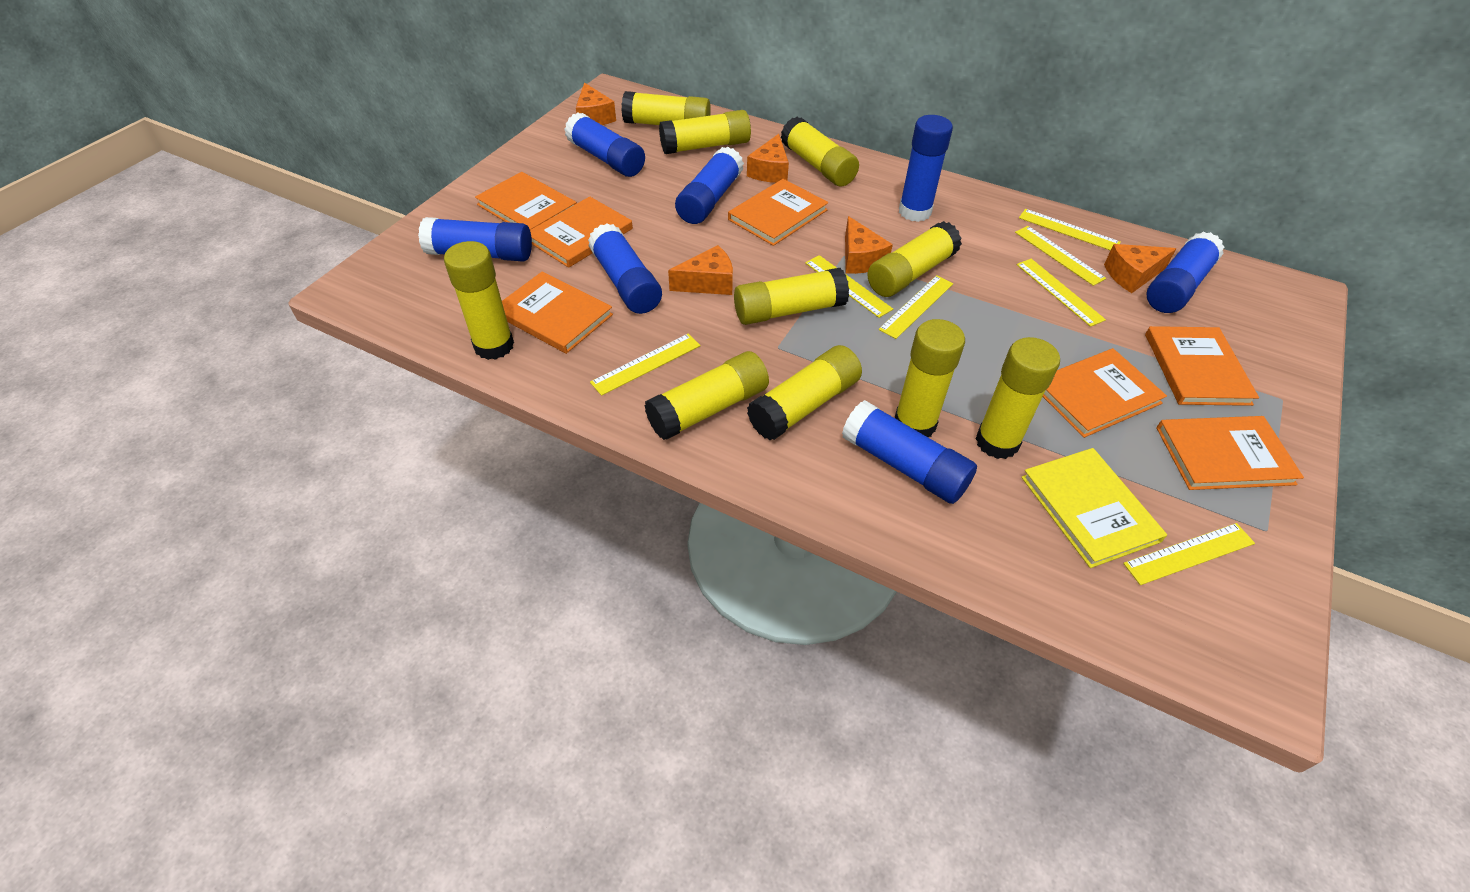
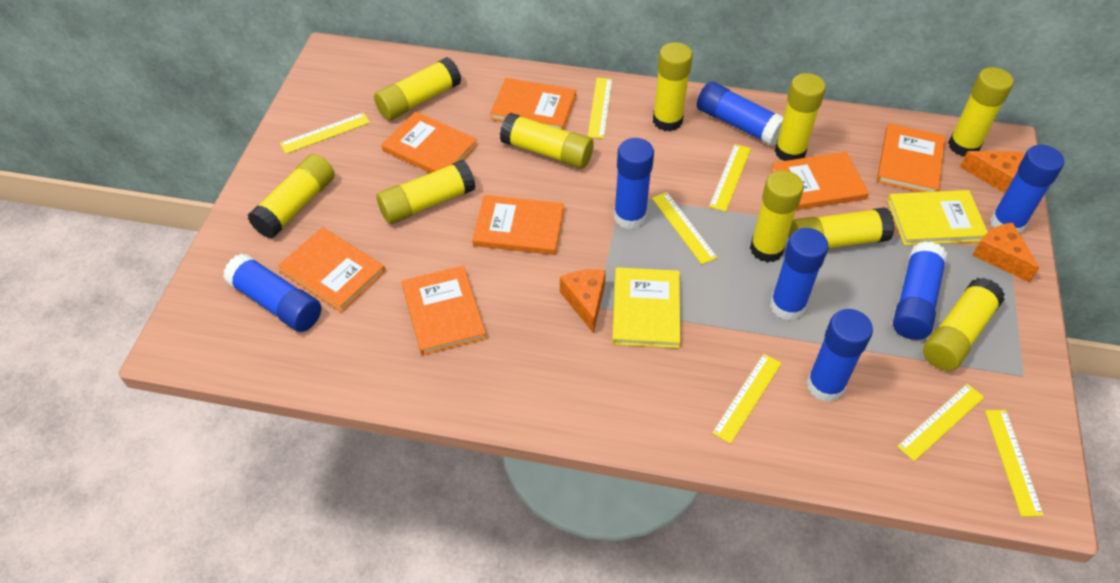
orange cheese: 5 -> 3
yellow book: 1 -> 2

